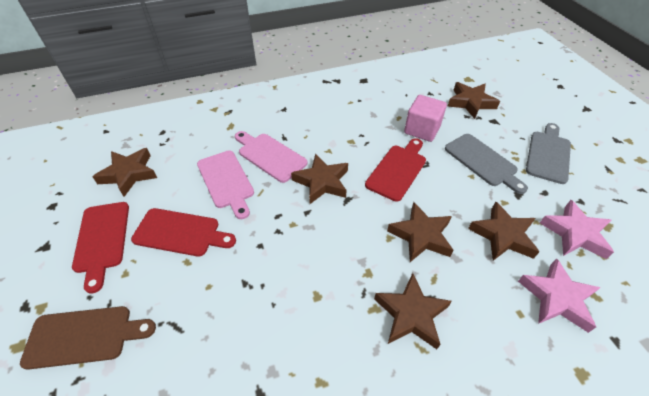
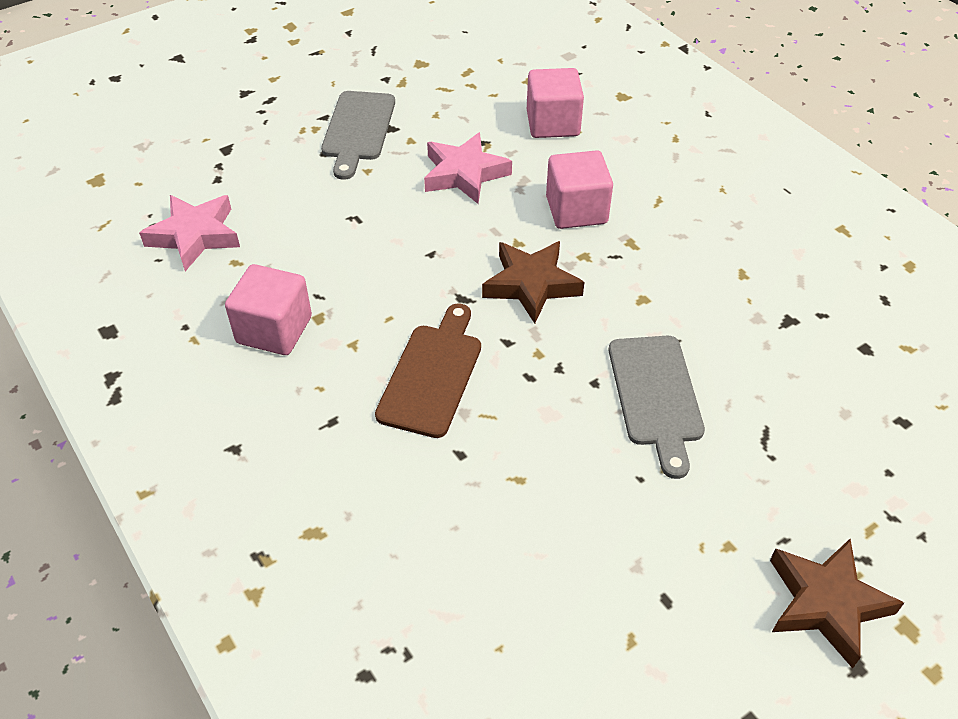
brown star: 6 -> 2
pink cube: 1 -> 3
pink cutting board: 2 -> 0
red cutting board: 3 -> 0

